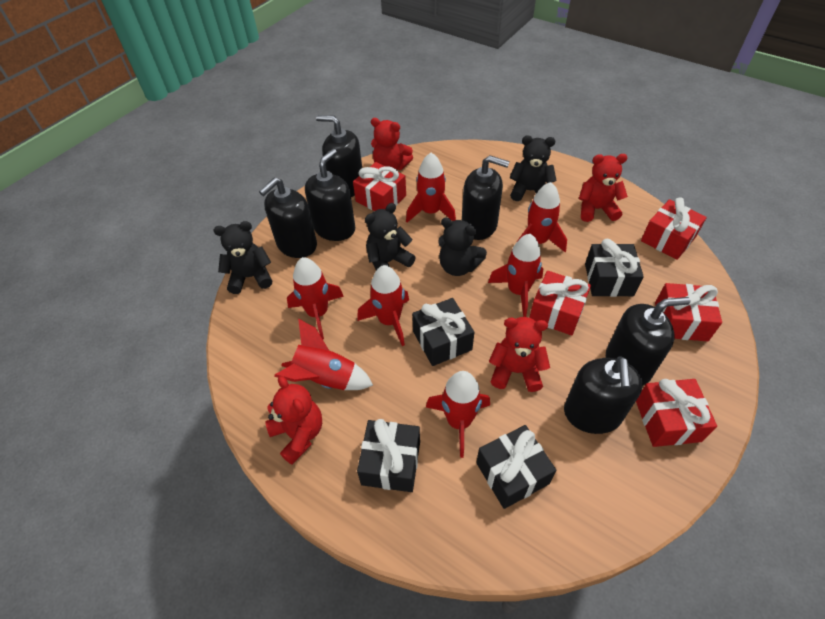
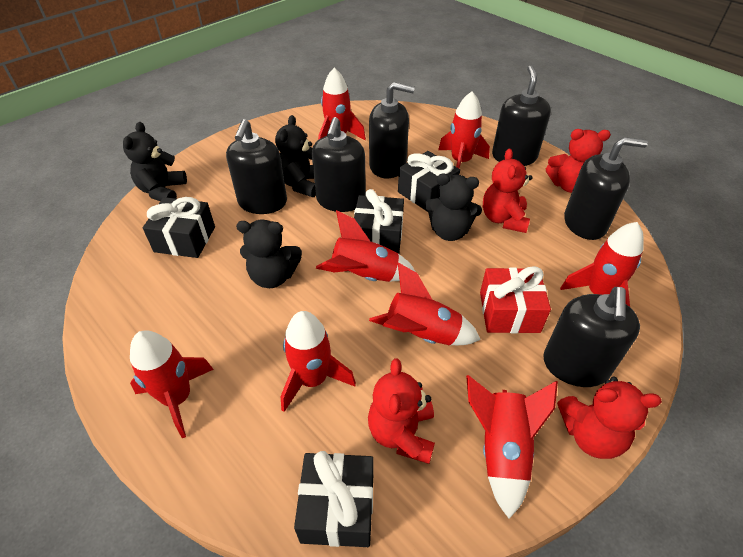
red gift: 5 -> 1
red rocket: 7 -> 8

